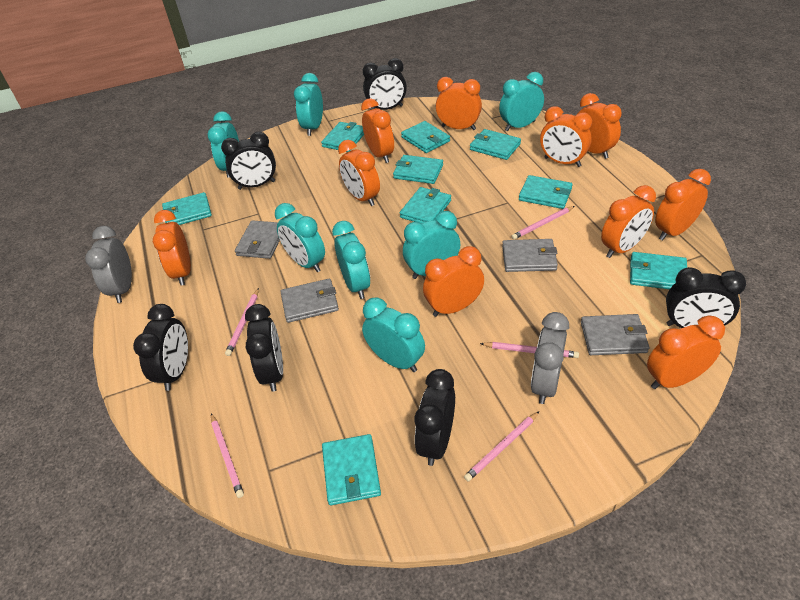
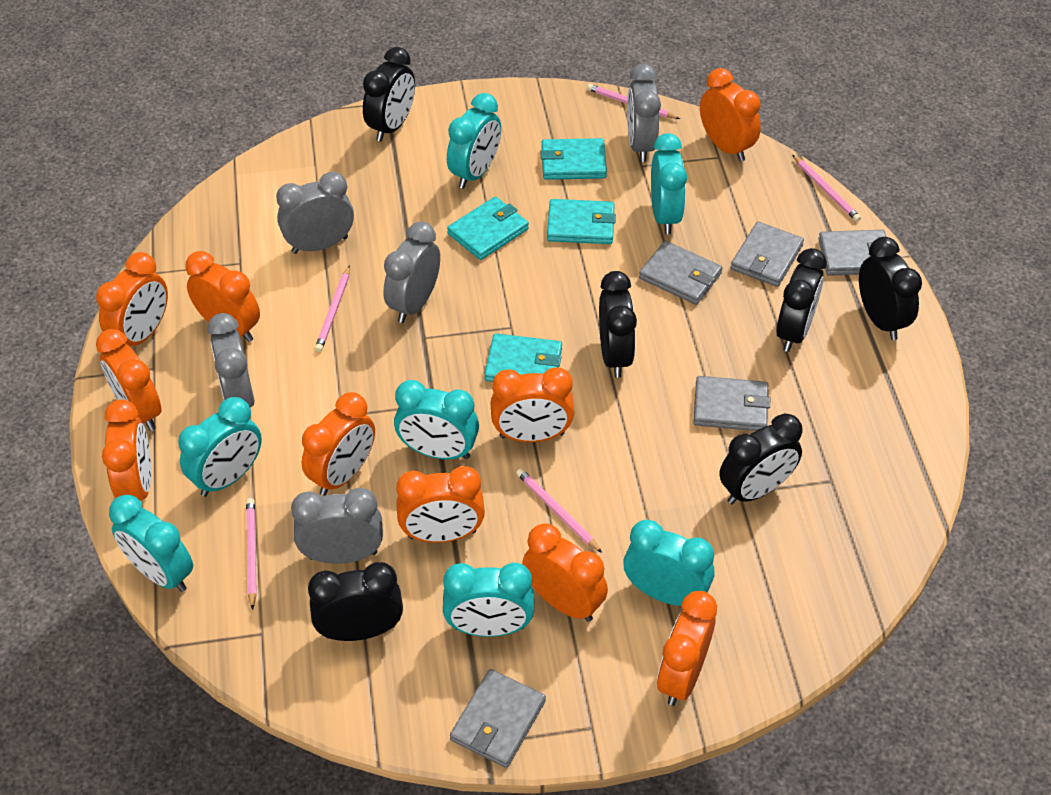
grey clock: 2 -> 5
grey wallet: 4 -> 5
turquoise wallet: 9 -> 4

